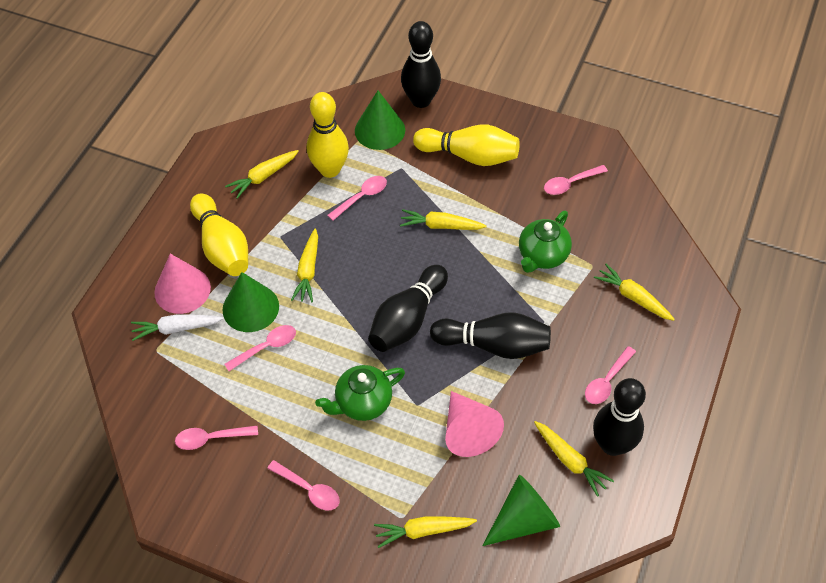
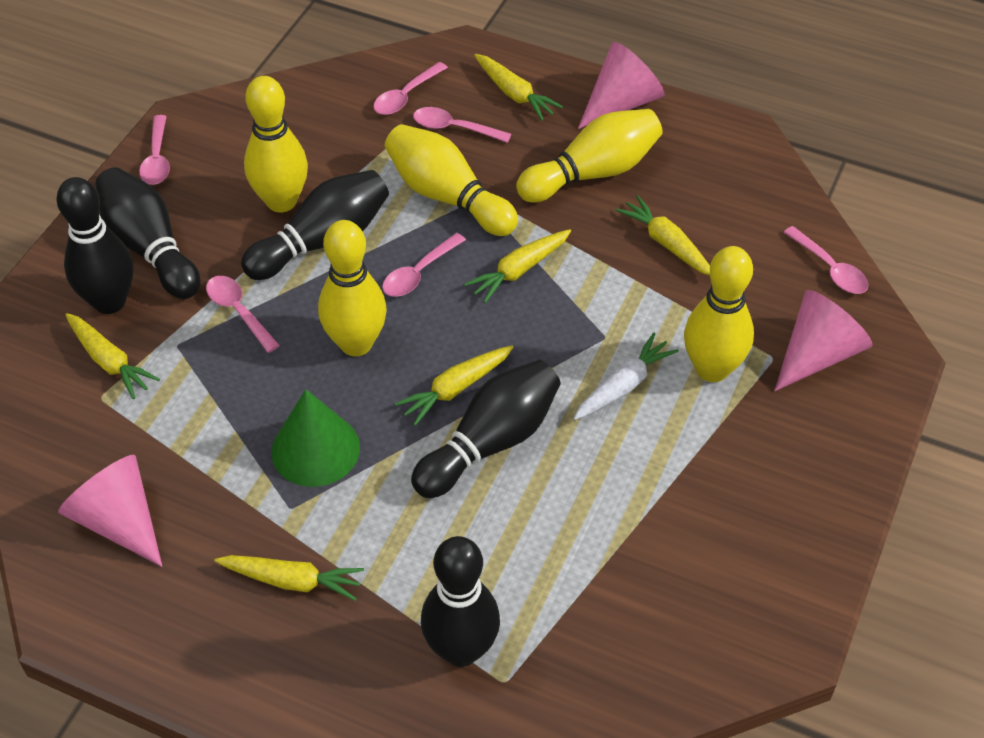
black bowling pin: 4 -> 5
green cone: 3 -> 1
green teapot: 2 -> 0
pink cone: 2 -> 3
yellow bowling pin: 3 -> 5

